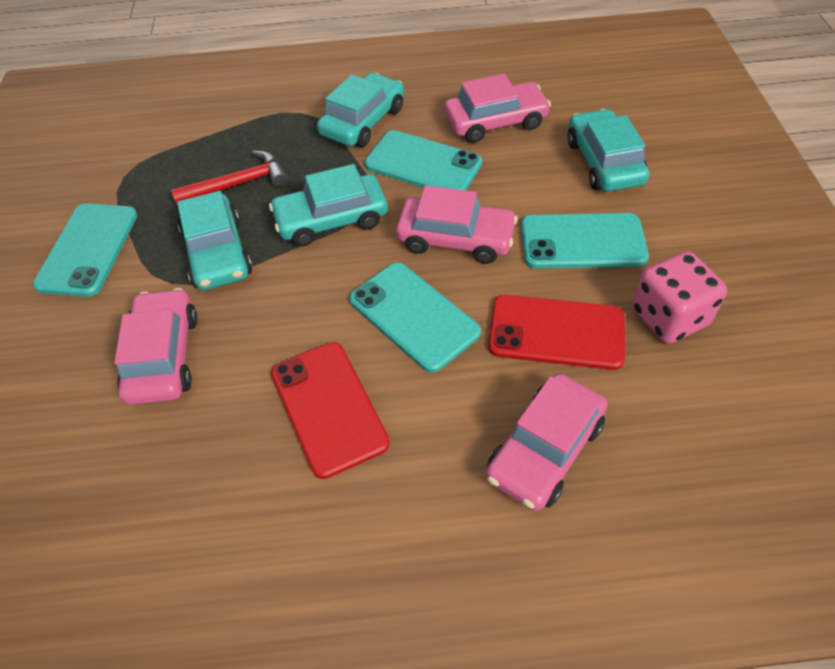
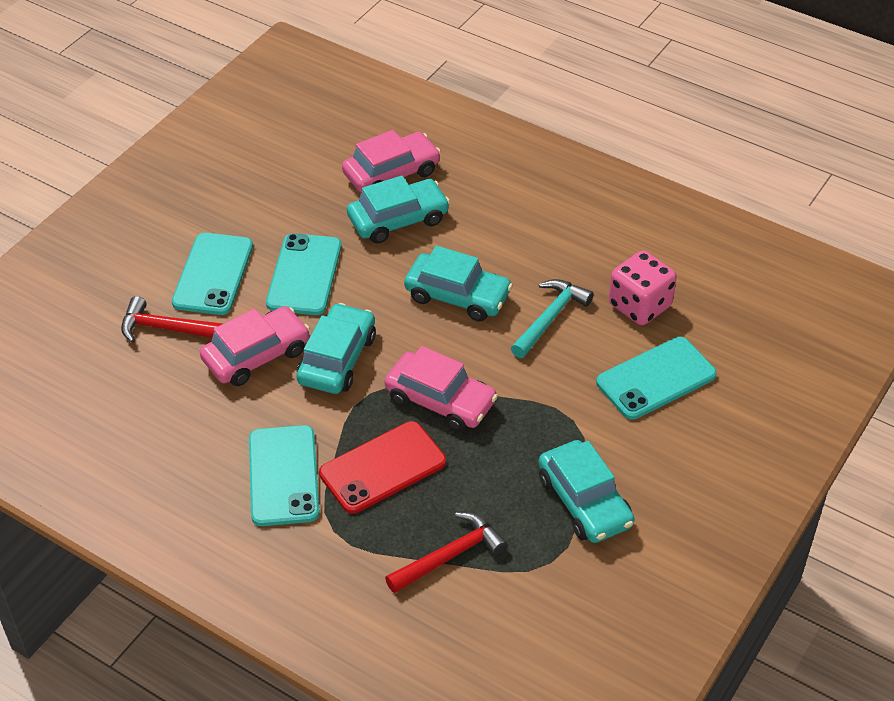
pink car: 4 -> 3
red hammer: 1 -> 2
red phone: 2 -> 1
turquoise hammer: 0 -> 1

